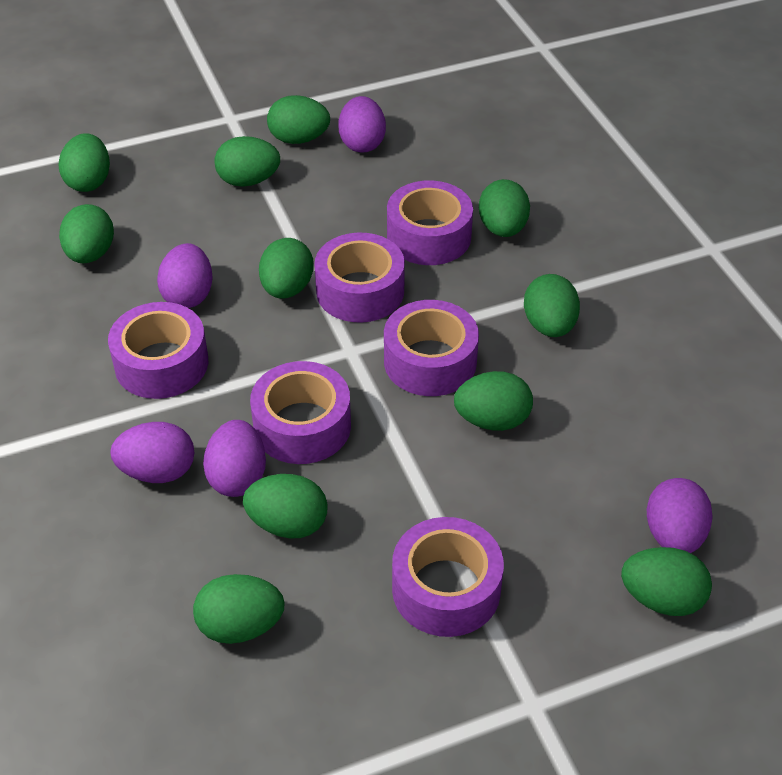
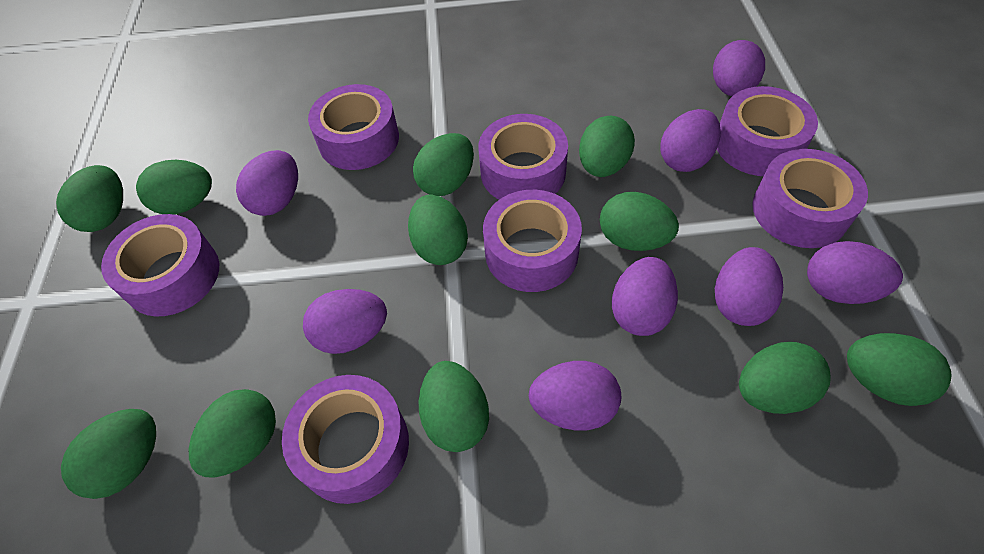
purple egg: 5 -> 8
purple tape: 6 -> 7

